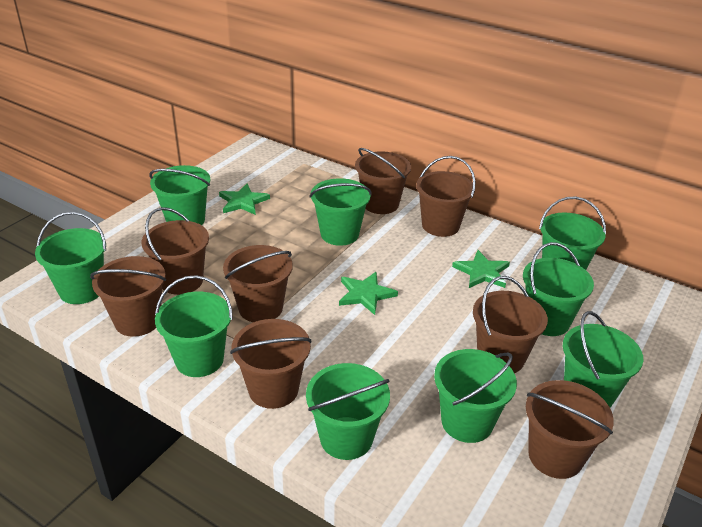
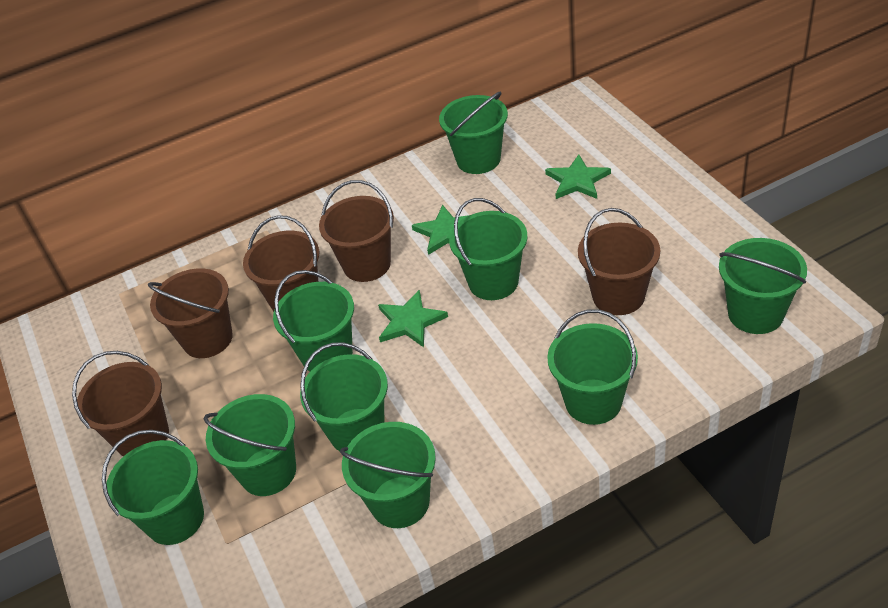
brown bucket: 8 -> 5

